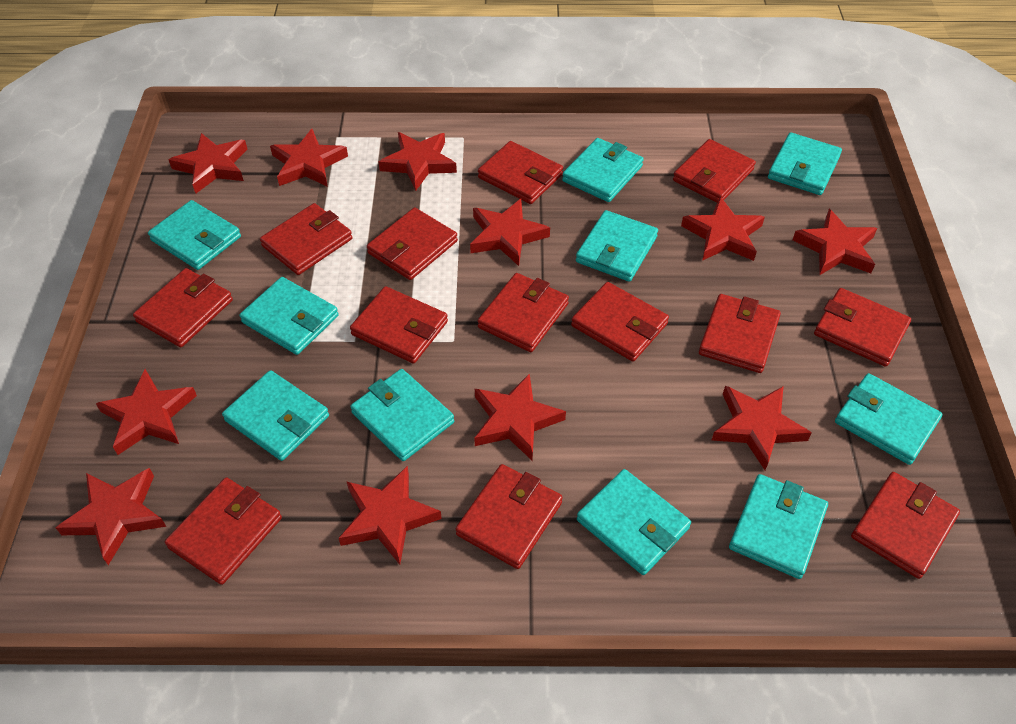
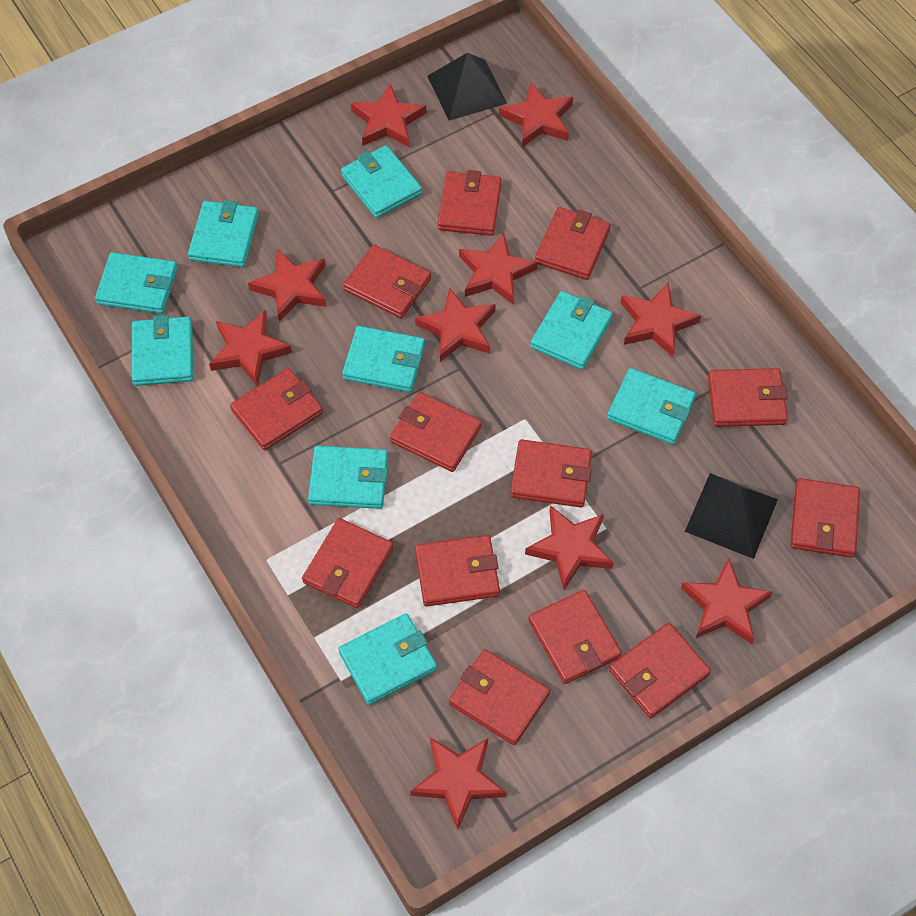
black pyramid: 0 -> 2
red star: 11 -> 10
turquoise wallet: 10 -> 9

